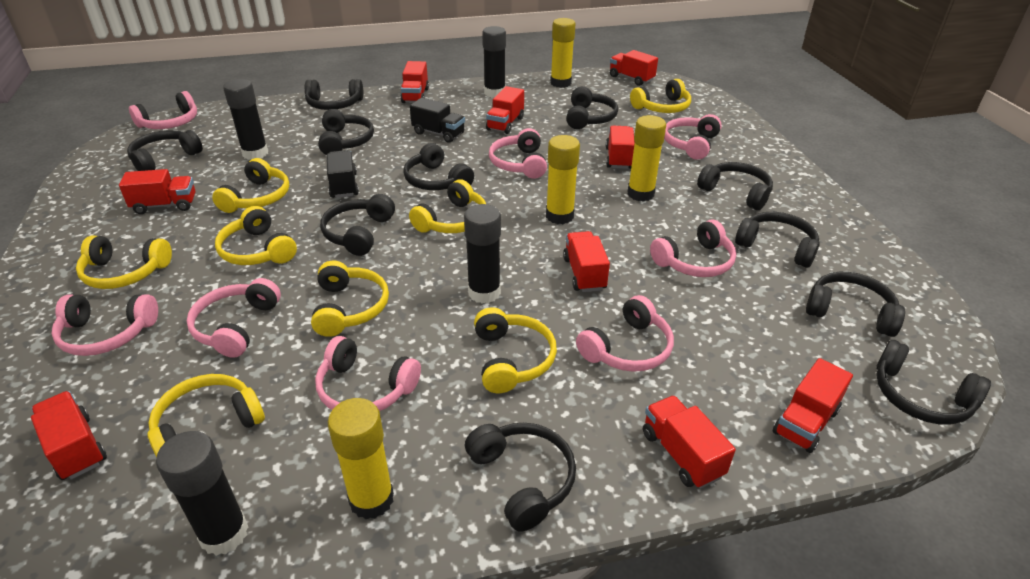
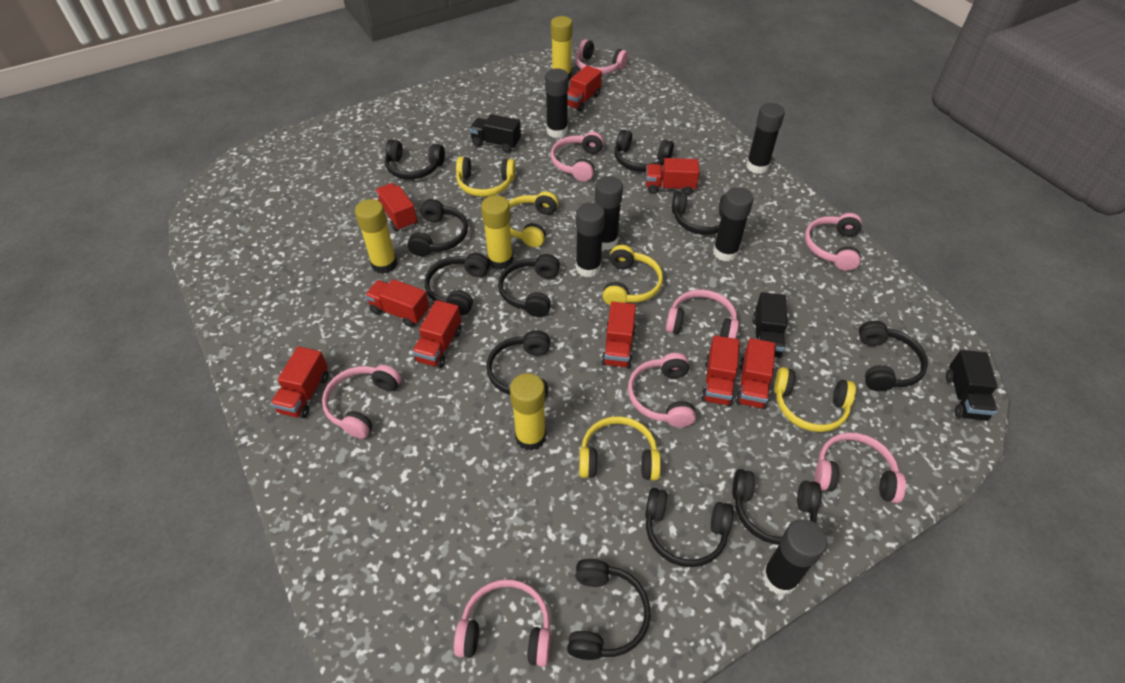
black glue stick: 4 -> 6
black truck: 2 -> 3
yellow headphones: 8 -> 5

